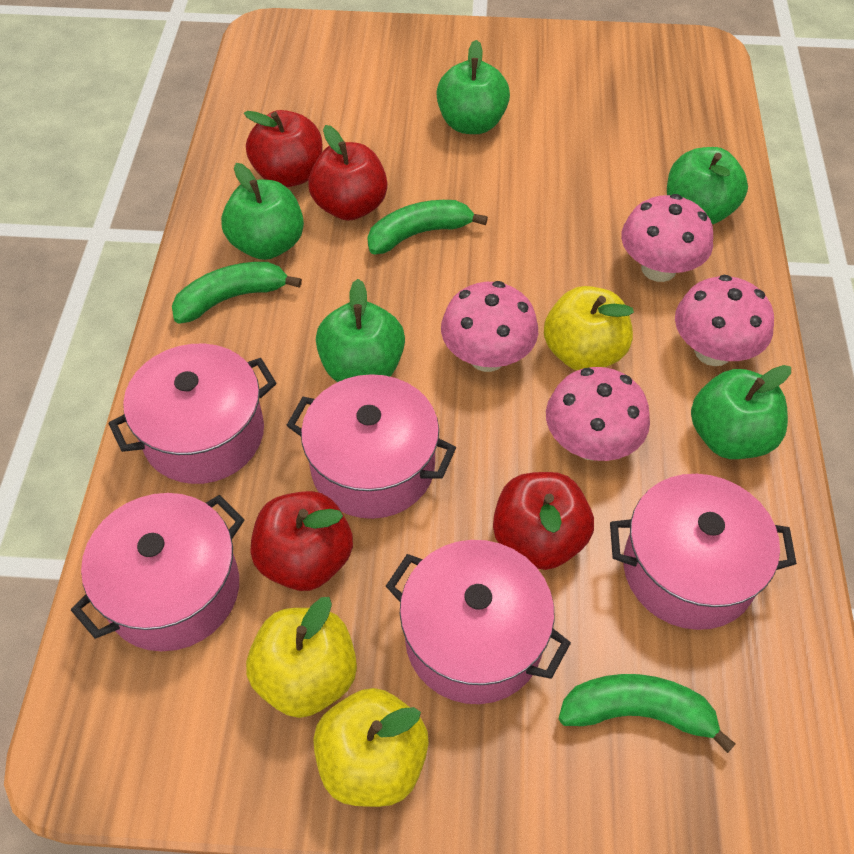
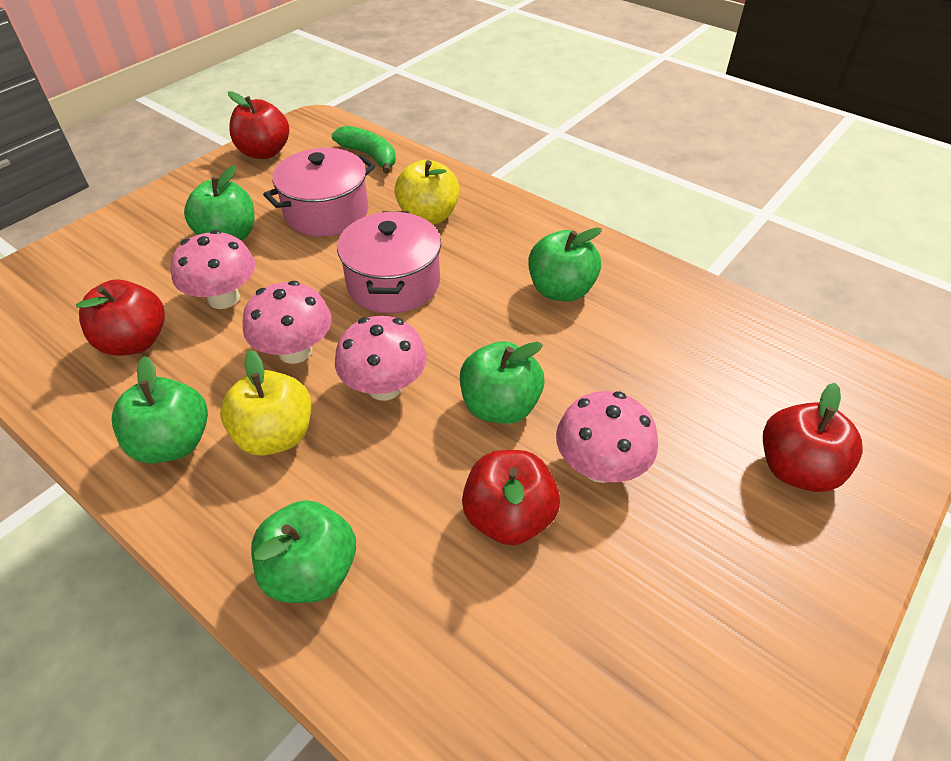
green banana: 3 -> 1
pink pot: 5 -> 2
yellow apple: 3 -> 2

